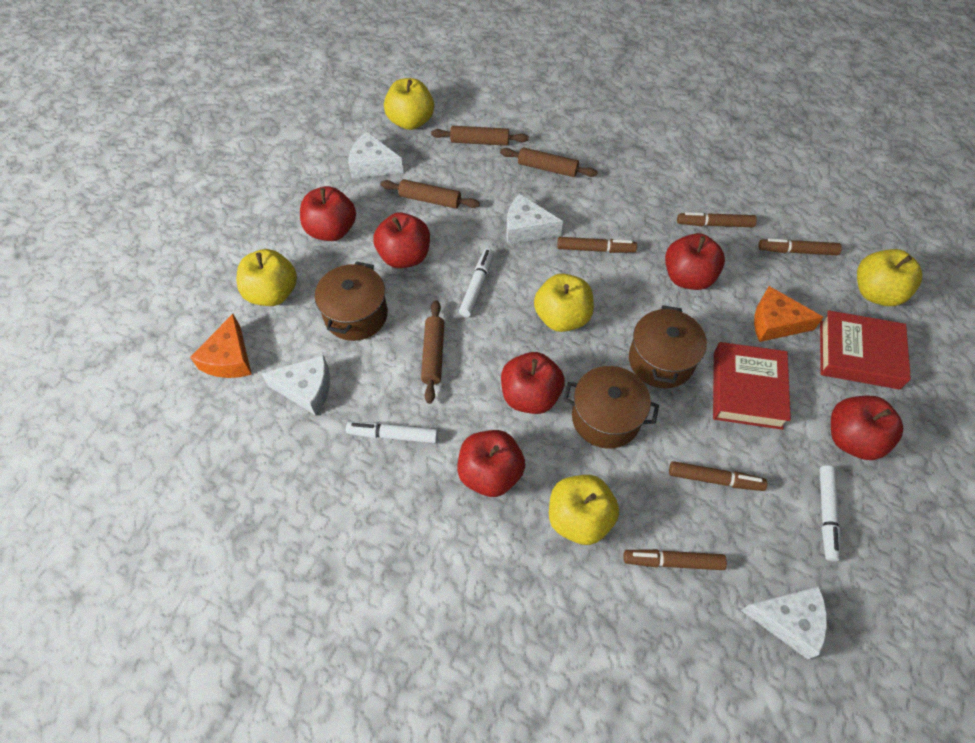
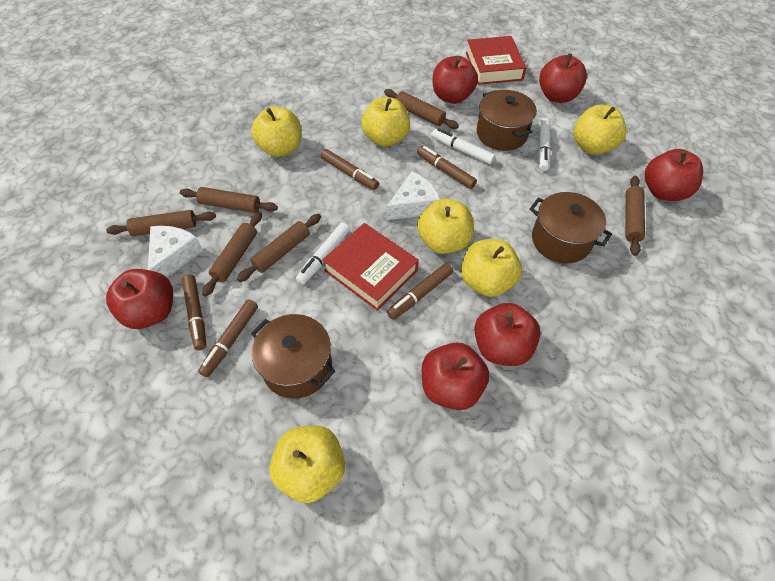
brown rolling pin: 4 -> 6
orange cheese: 2 -> 0
white cheese: 4 -> 2
yellow apple: 5 -> 6

